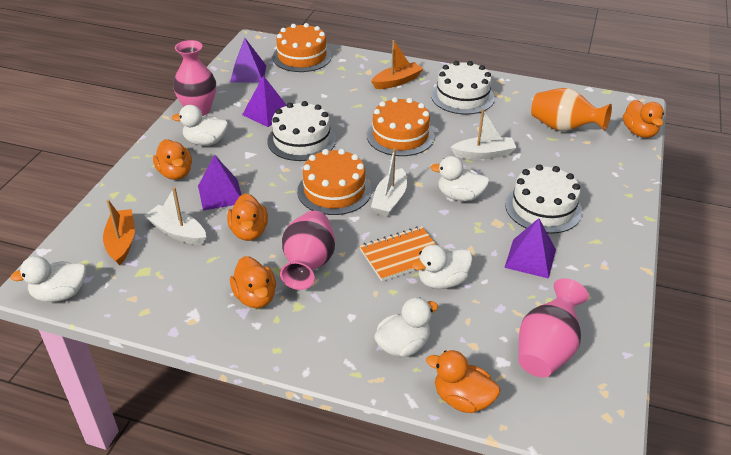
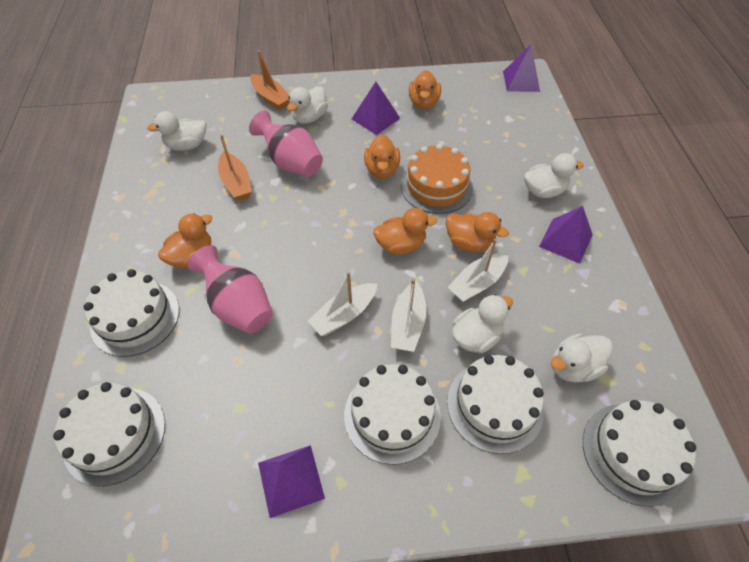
orange cake: 3 -> 1
orange notebook: 1 -> 0
orange vase: 1 -> 0
pink vase: 3 -> 2
white cake: 3 -> 5

